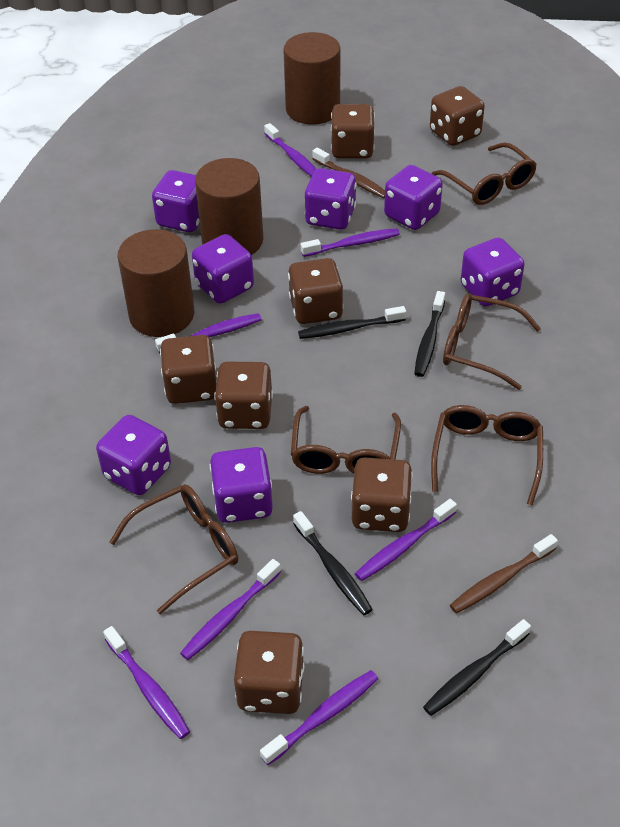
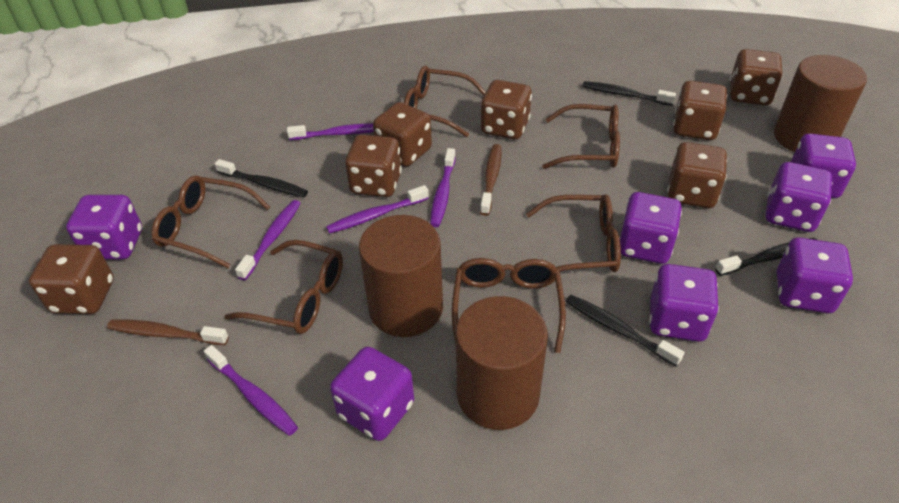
brown glasses: 5 -> 6
purple toothbrush: 7 -> 5

